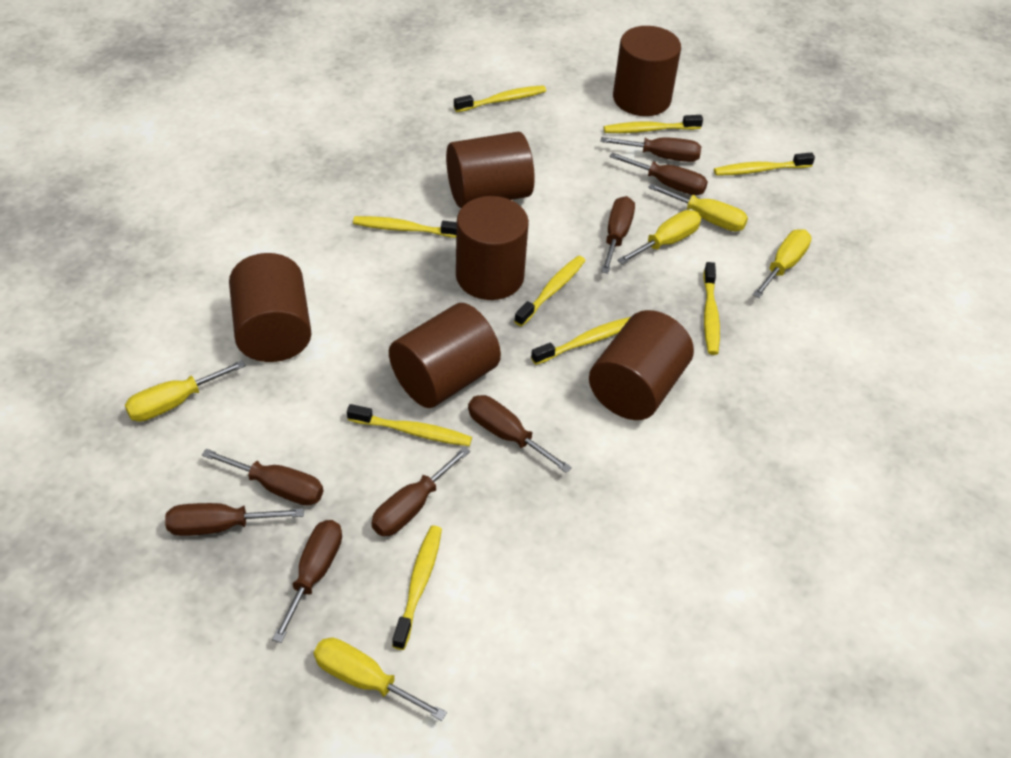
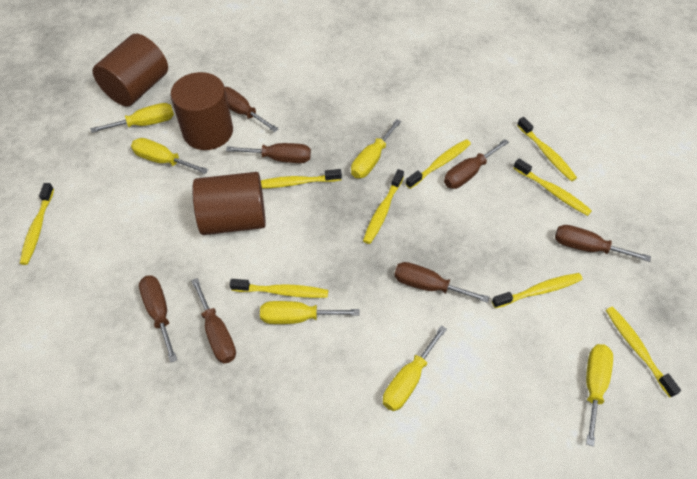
brown cylinder: 6 -> 3
brown screwdriver: 8 -> 7
yellow screwdriver: 5 -> 6

